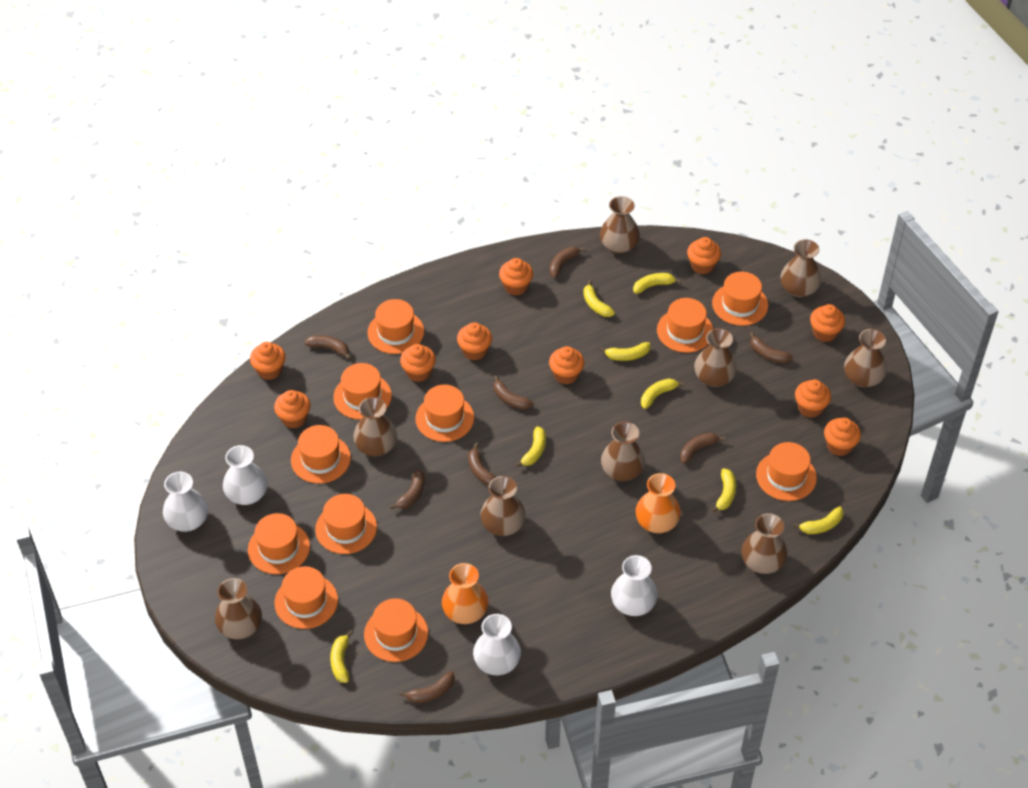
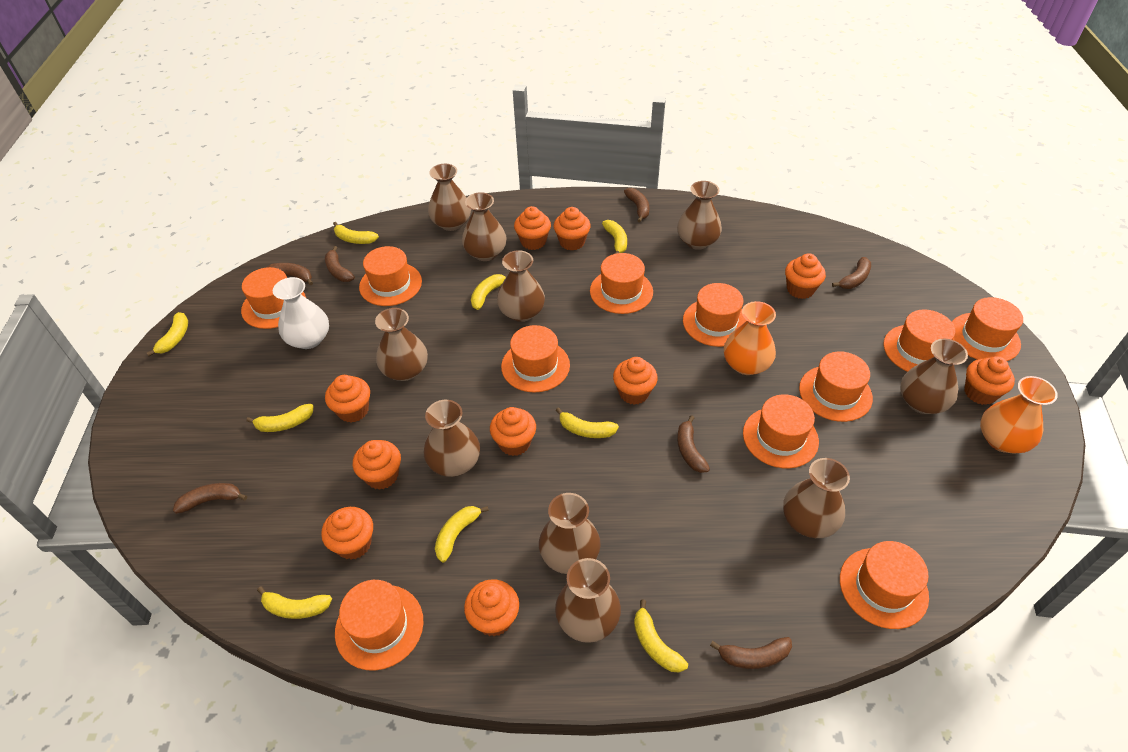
brown banana: 8 -> 7
brown vase: 9 -> 10
white vase: 4 -> 1
yellow banana: 8 -> 9

